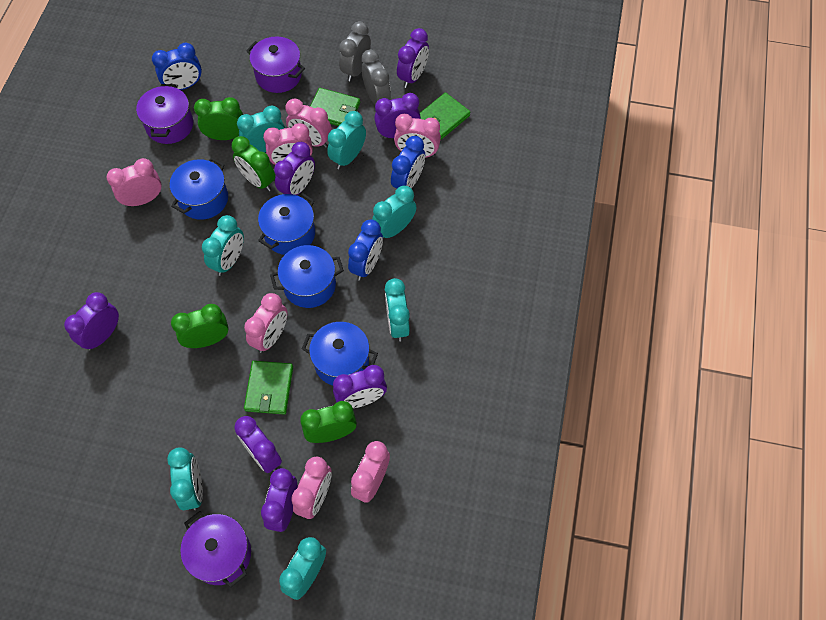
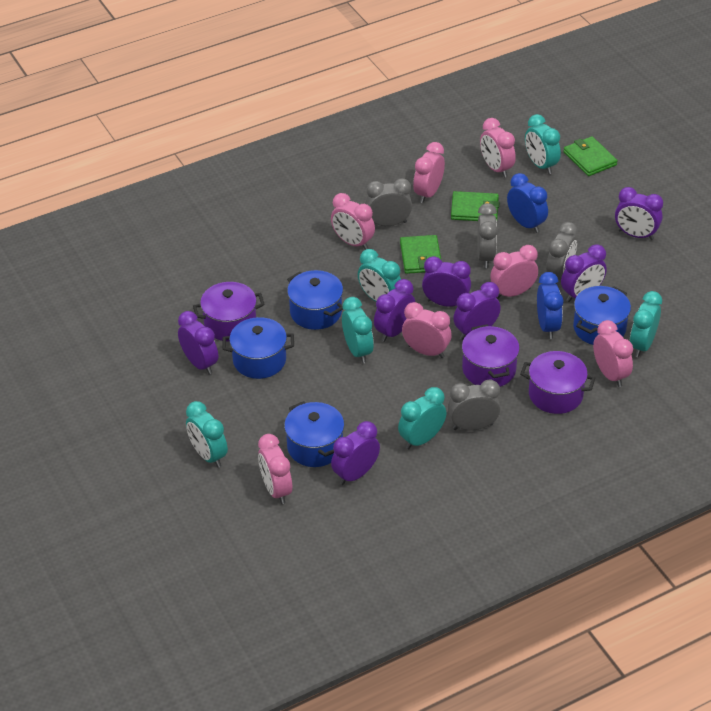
blue clock: 3 -> 2
green clock: 4 -> 0
grey clock: 2 -> 4
turquoise clock: 7 -> 6

